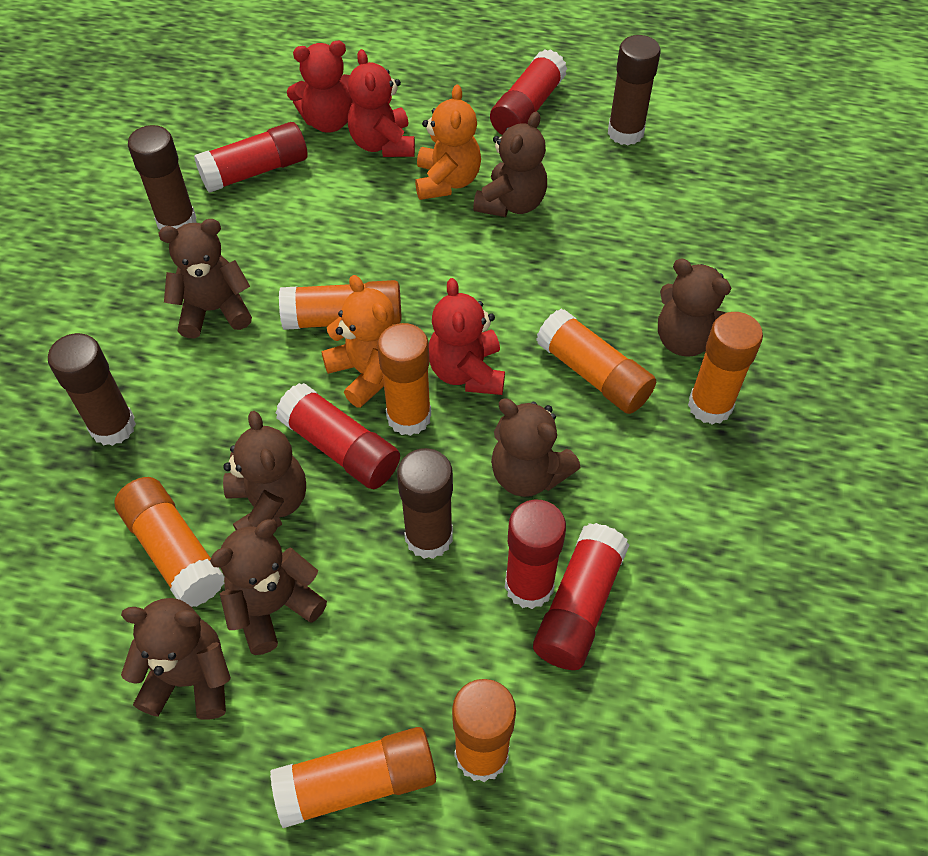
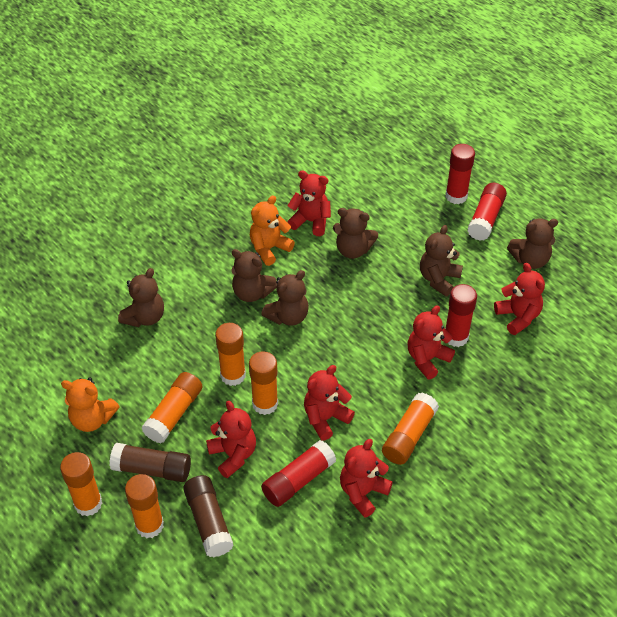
brown glue stick: 4 -> 2
brown teddy bear: 7 -> 6
orange glue stick: 7 -> 6
red glue stick: 5 -> 4
red teddy bear: 3 -> 6

